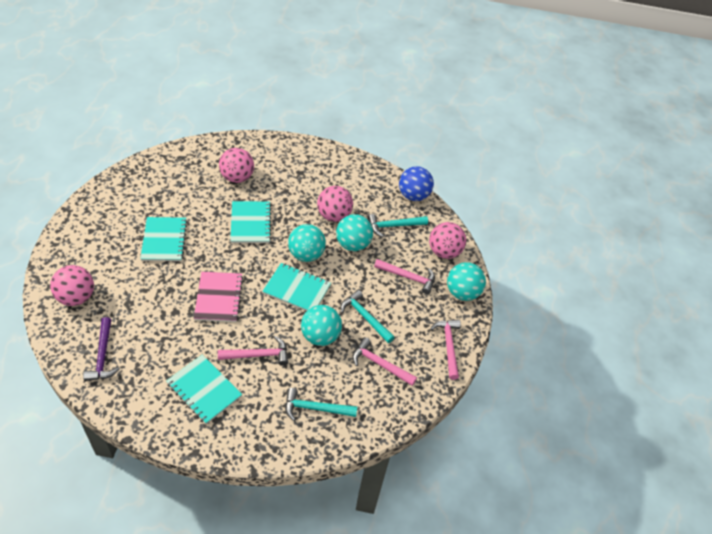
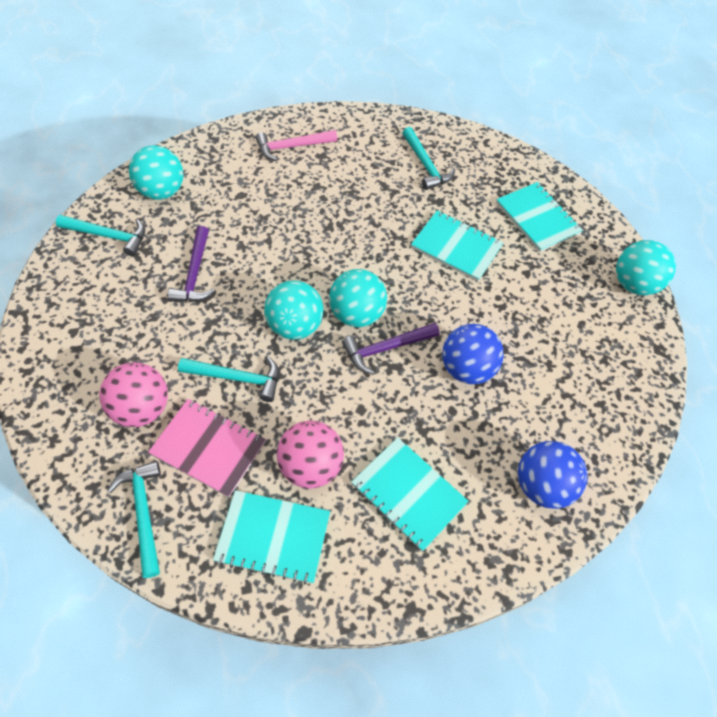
blue ball: 1 -> 2
pink ball: 4 -> 2
pink hammer: 4 -> 1
purple hammer: 1 -> 2
turquoise hammer: 3 -> 4

